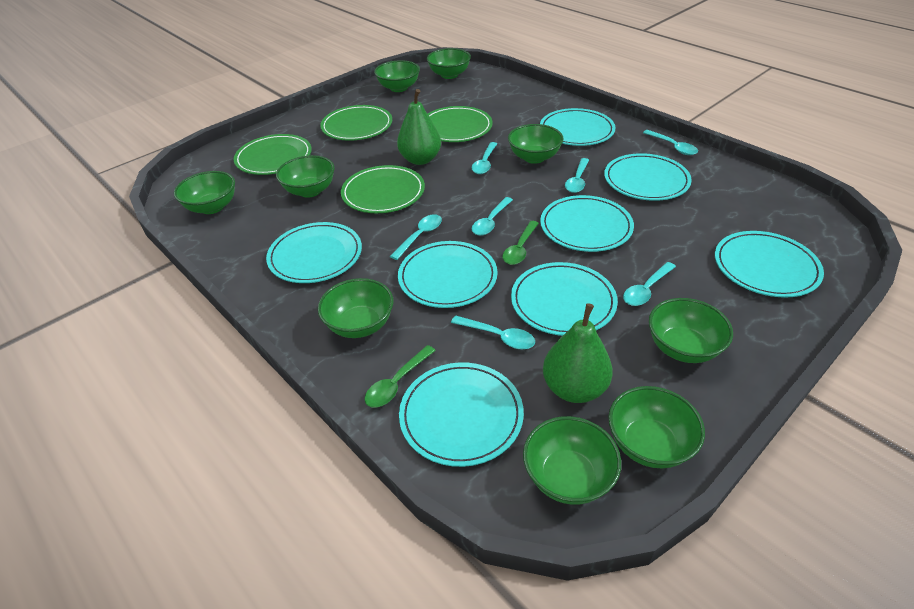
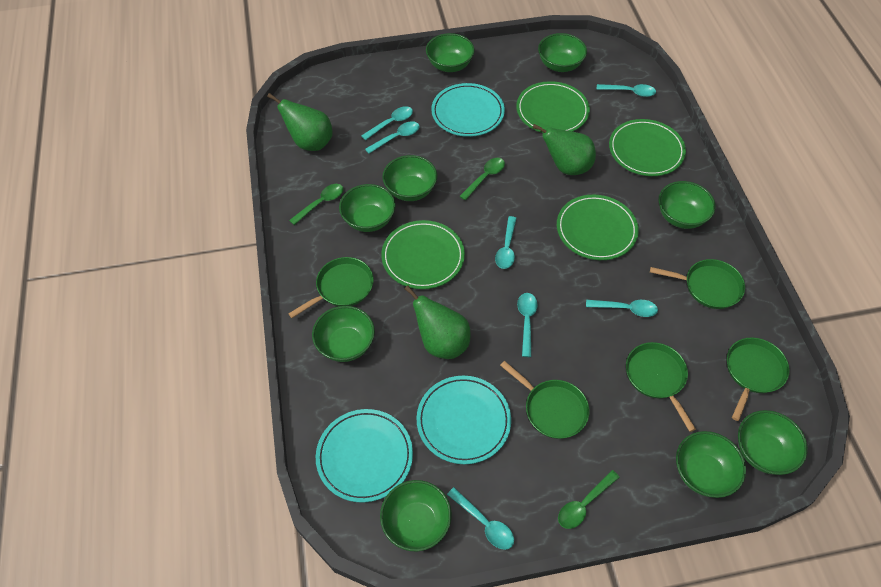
green pan: 0 -> 5
green pear: 2 -> 3
green spoon: 2 -> 3
turquoise plate: 8 -> 3

